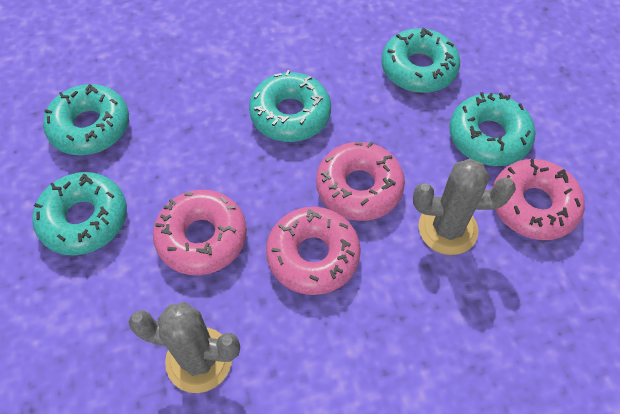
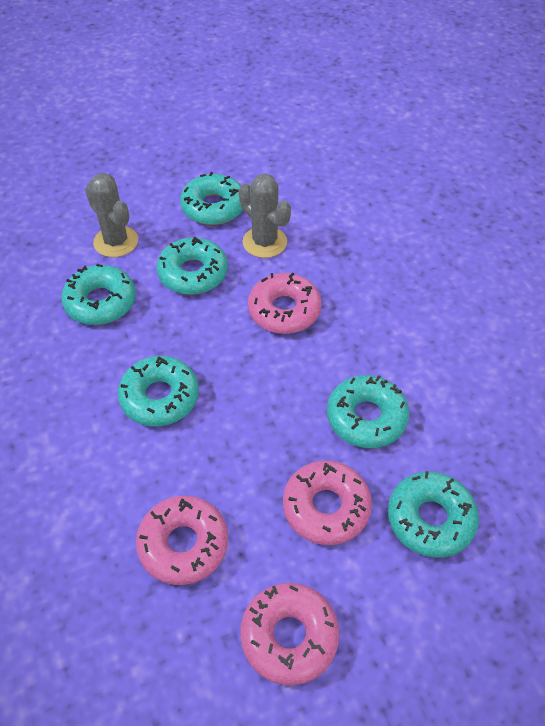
turquoise donut: 5 -> 6

